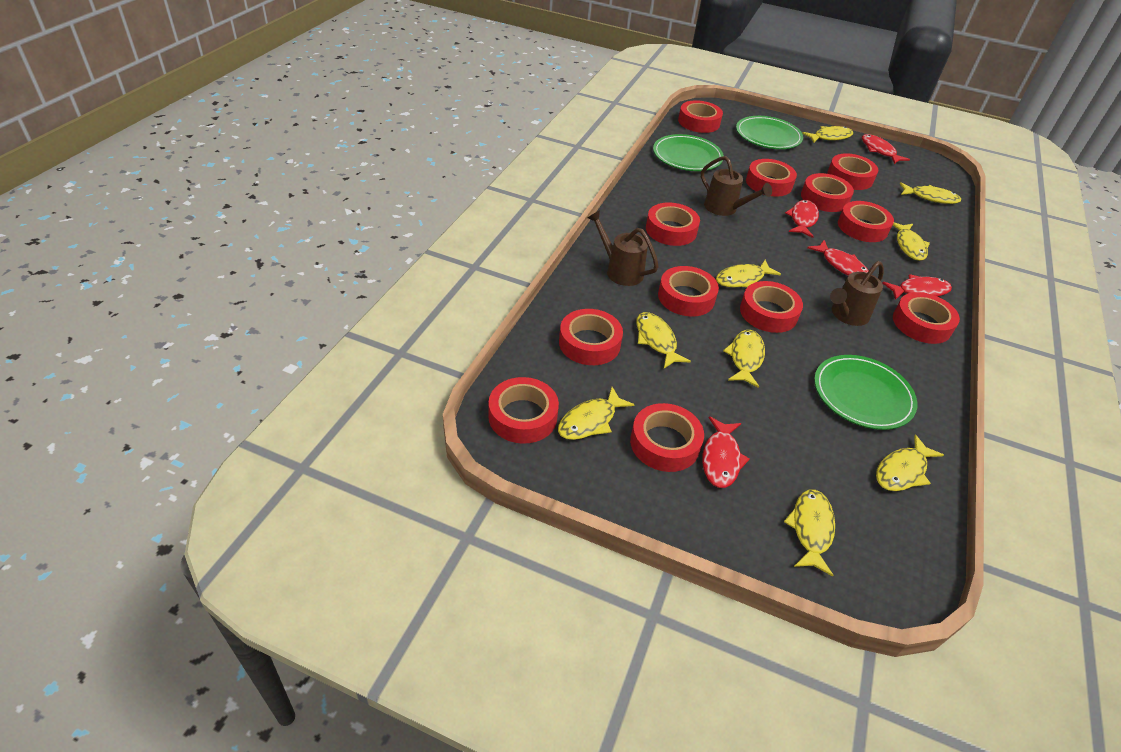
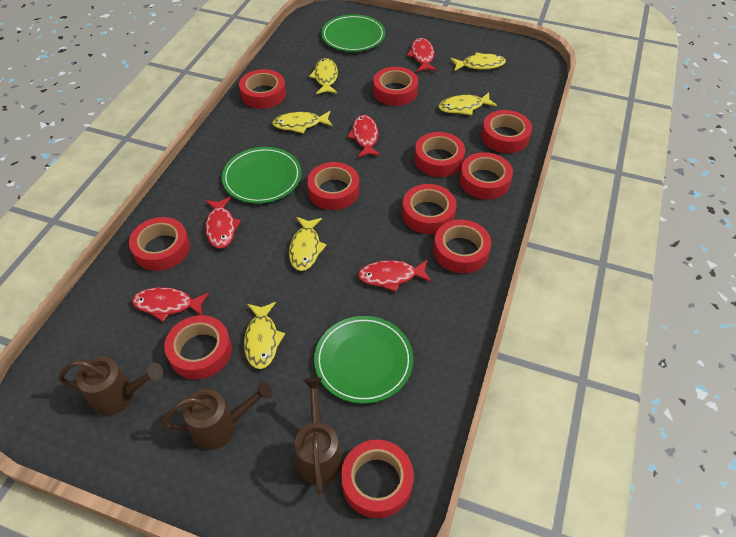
red tape: 12 -> 11
yellow fish: 9 -> 6

